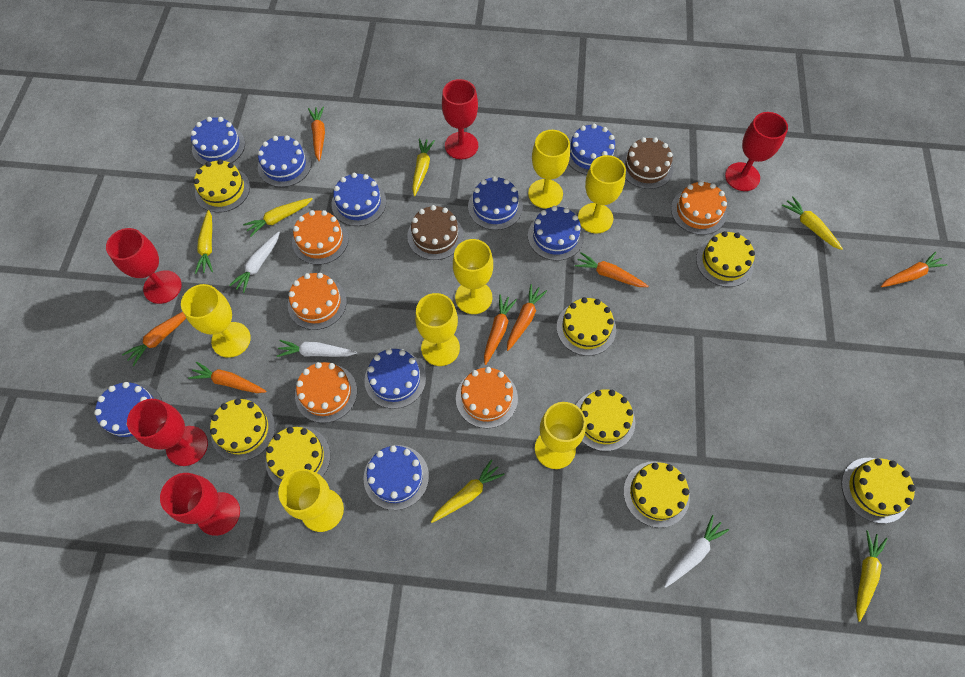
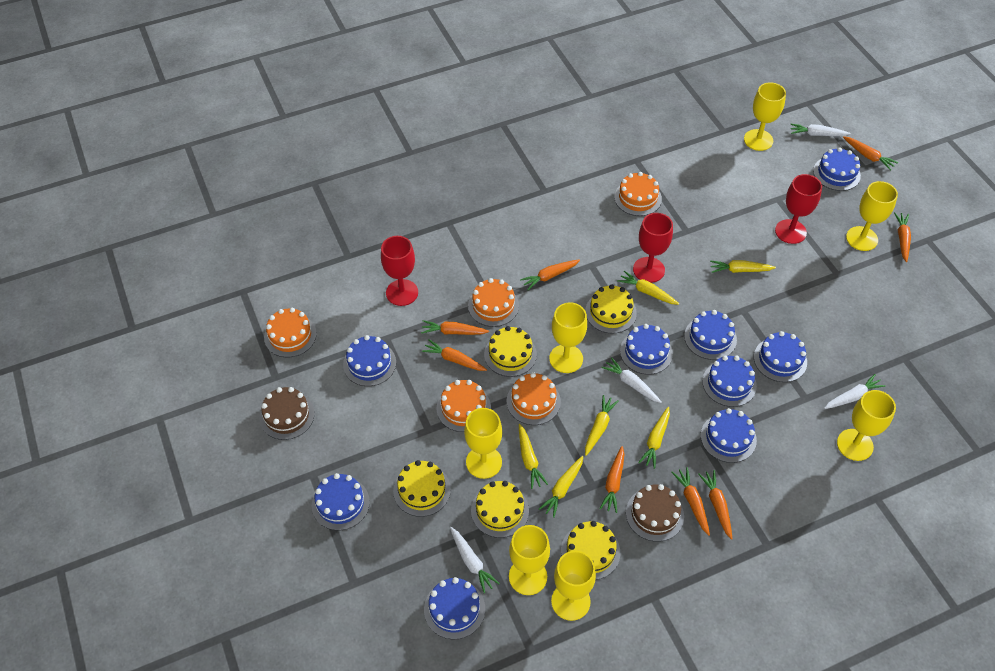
orange carrot: 7 -> 8
red goblet: 5 -> 3
white carrot: 3 -> 4
yellow cake: 8 -> 5

